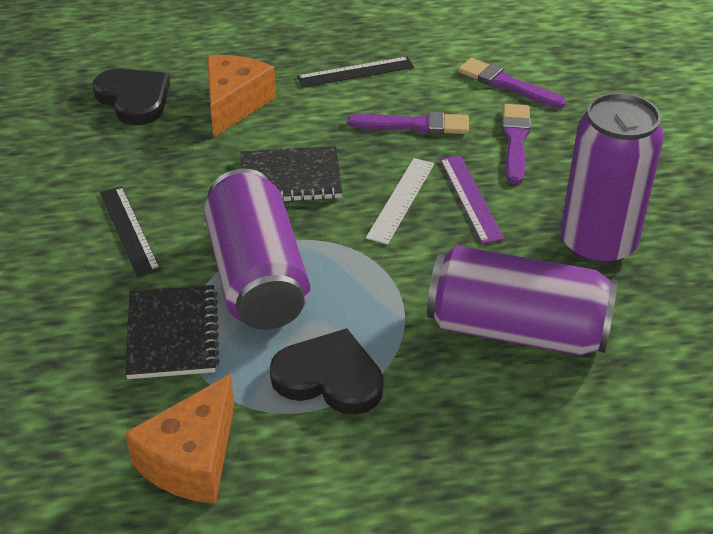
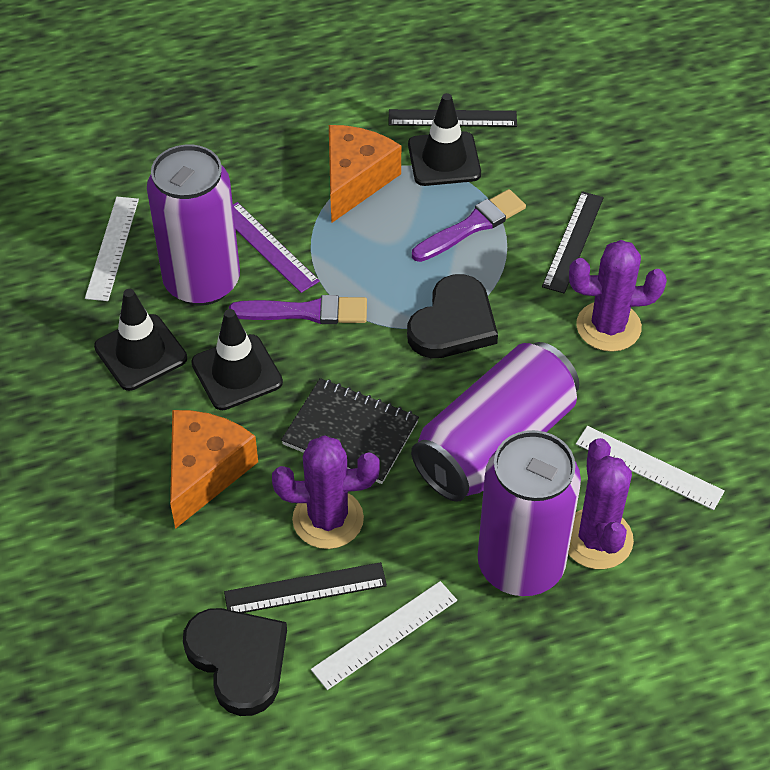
black notebook: 2 -> 1
black ruler: 2 -> 3
black traffic cone: 0 -> 3
purple brush: 3 -> 2
purple cactus: 0 -> 3
white ruler: 1 -> 3

